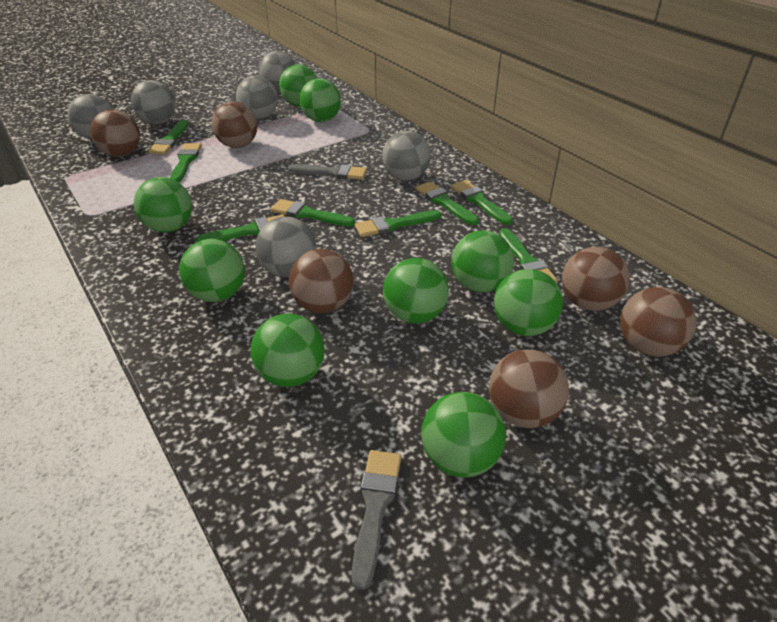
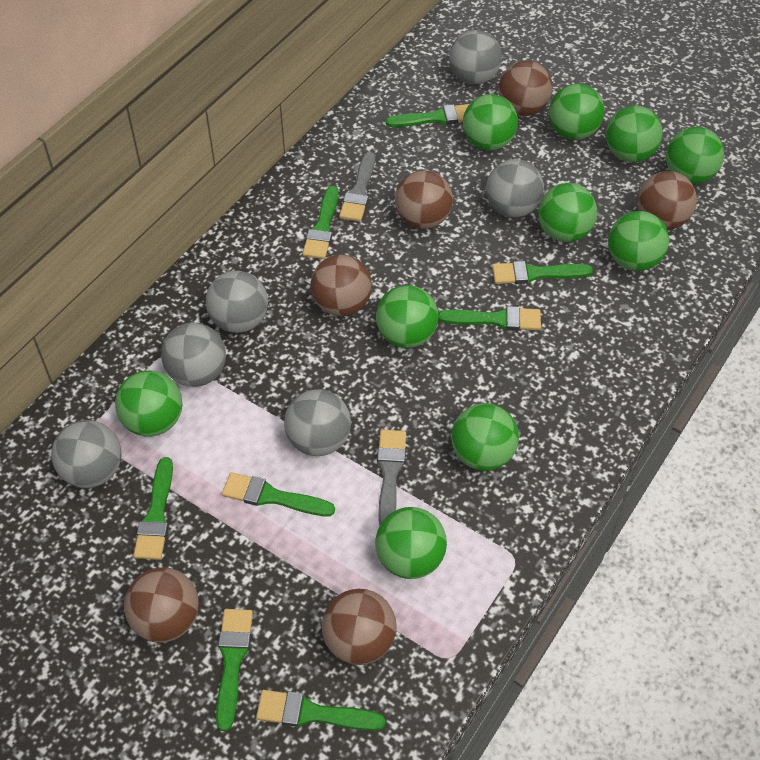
green ball: 9 -> 10

